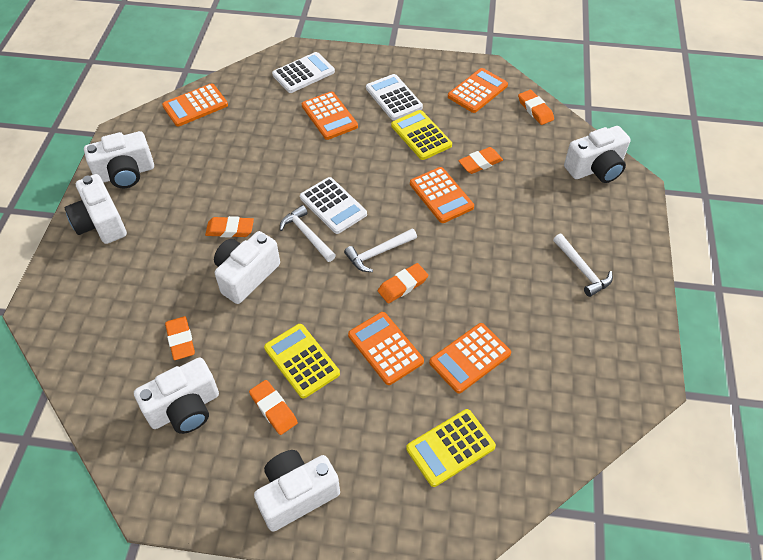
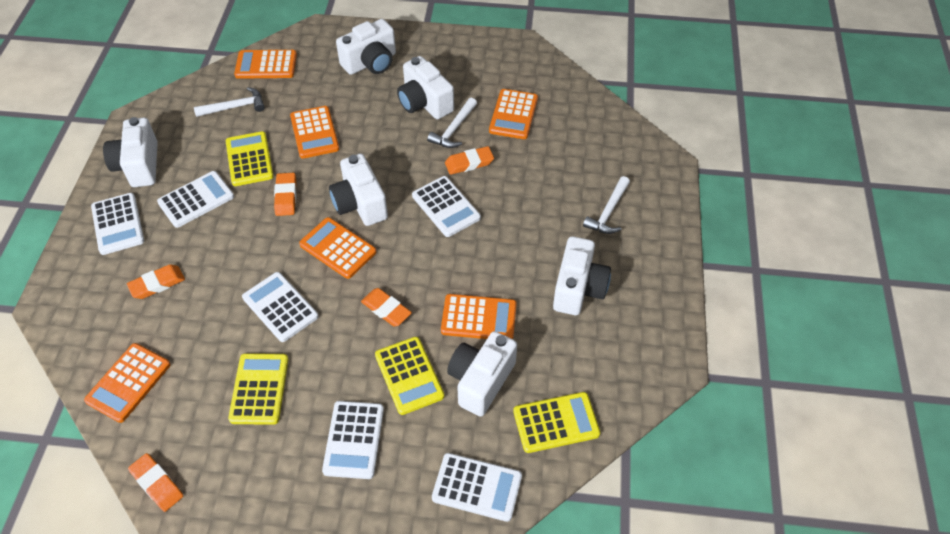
orange eraser: 6 -> 5
white calculator: 3 -> 6
yellow calculator: 3 -> 4

